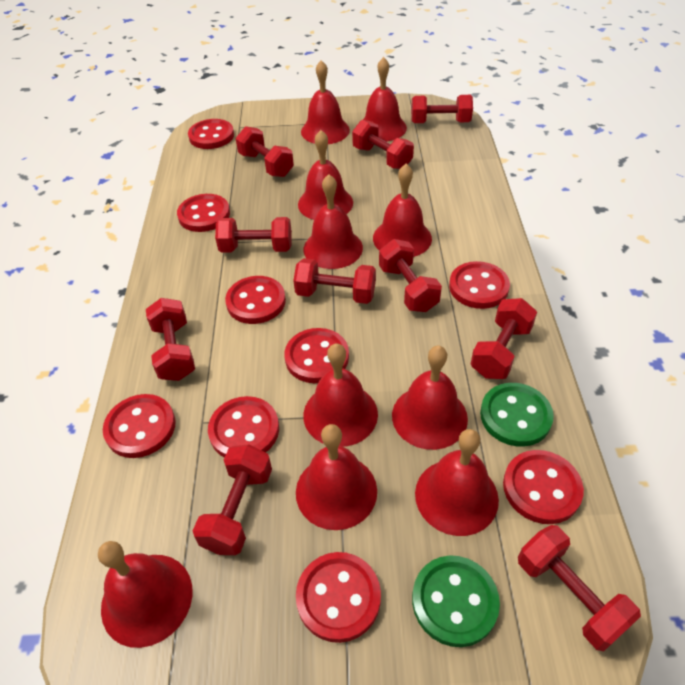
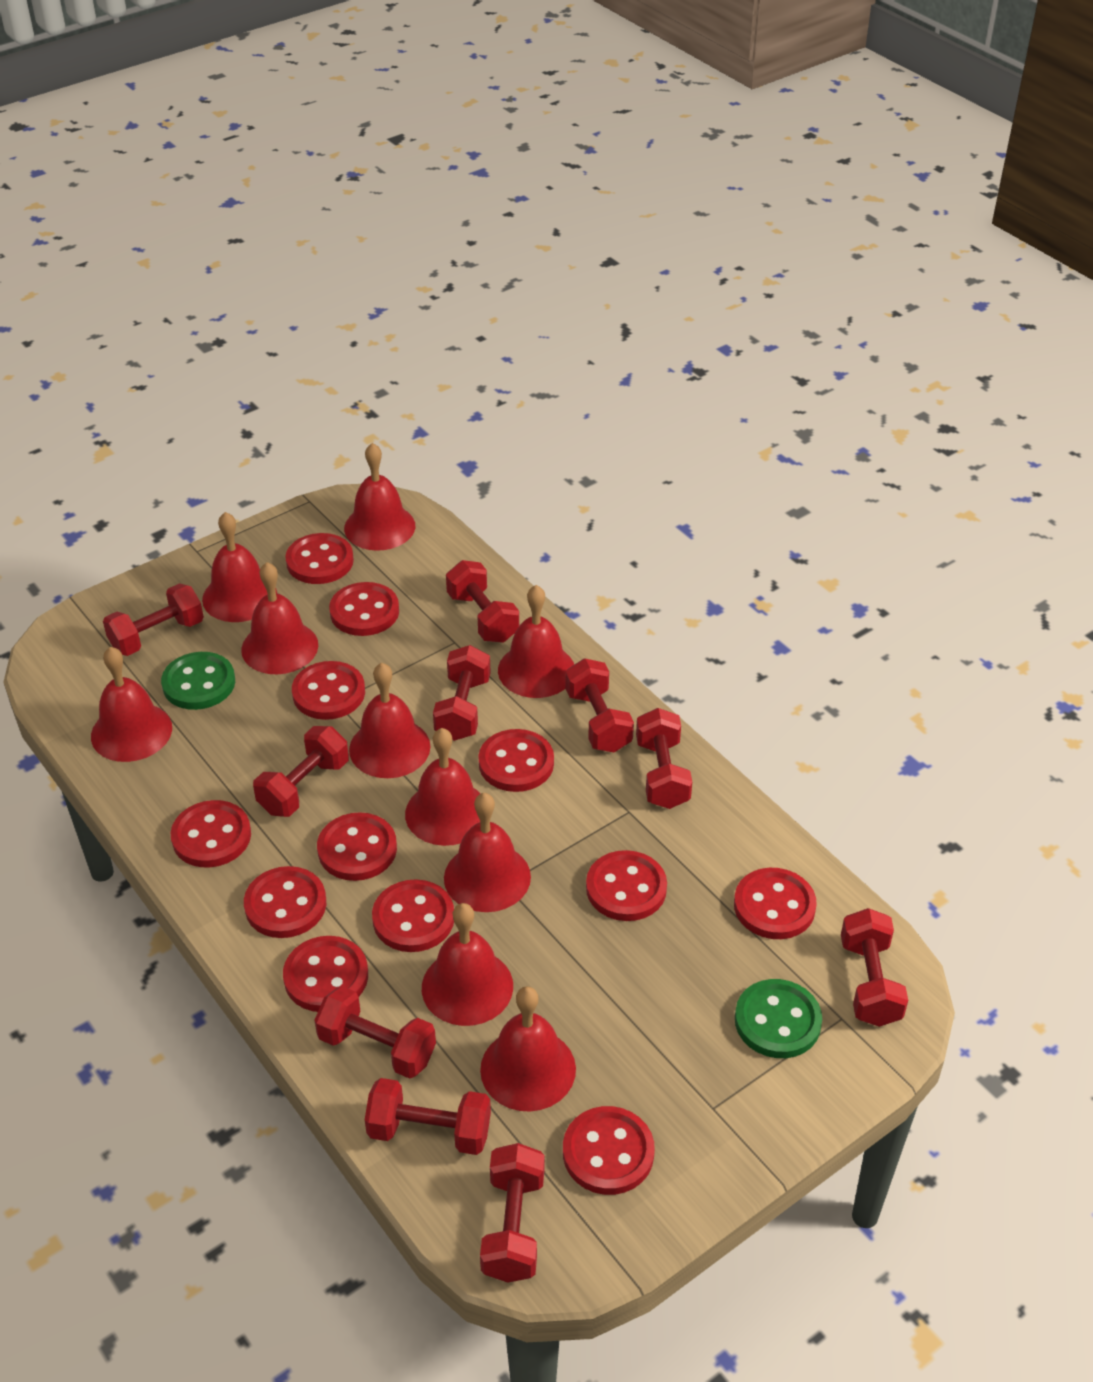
red button: 9 -> 12

